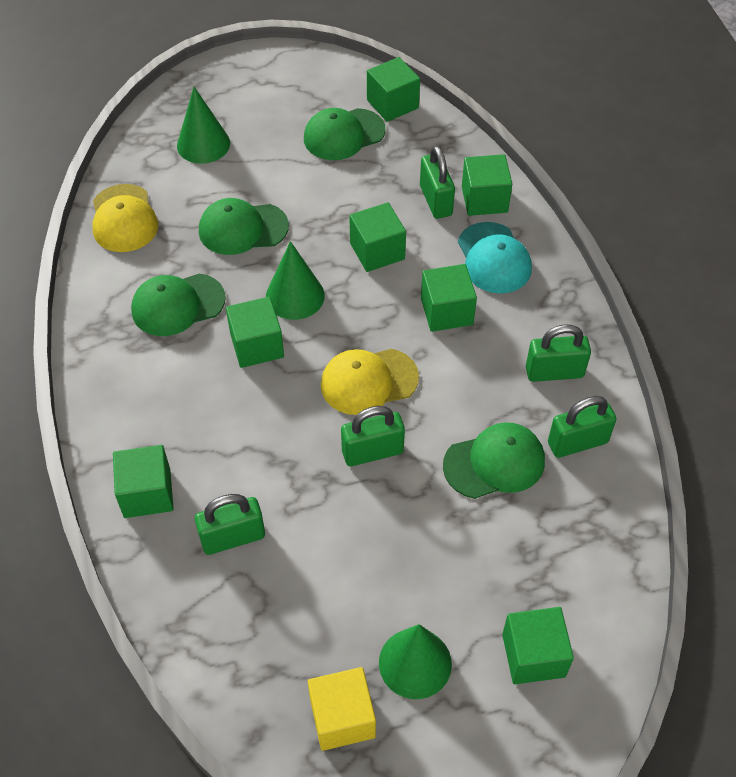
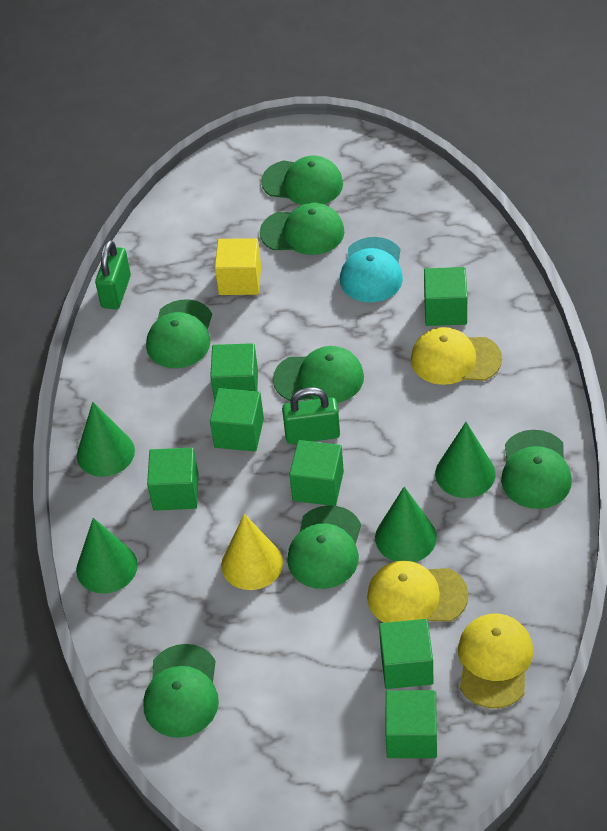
green cap: 4 -> 7
green cone: 3 -> 4
green padlock: 5 -> 2
yellow cap: 2 -> 3
yellow cone: 0 -> 1

